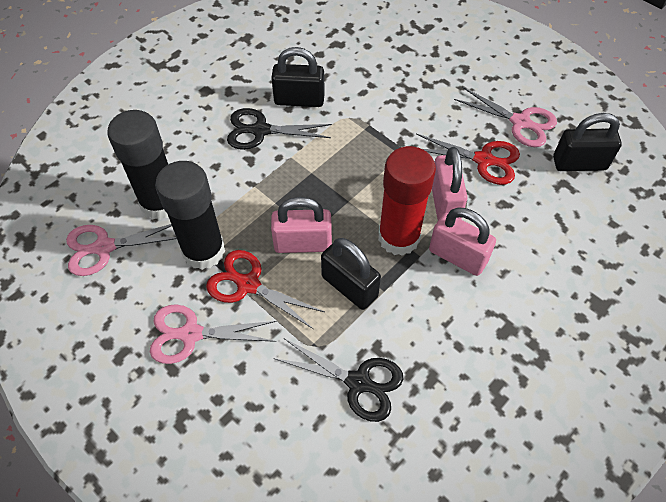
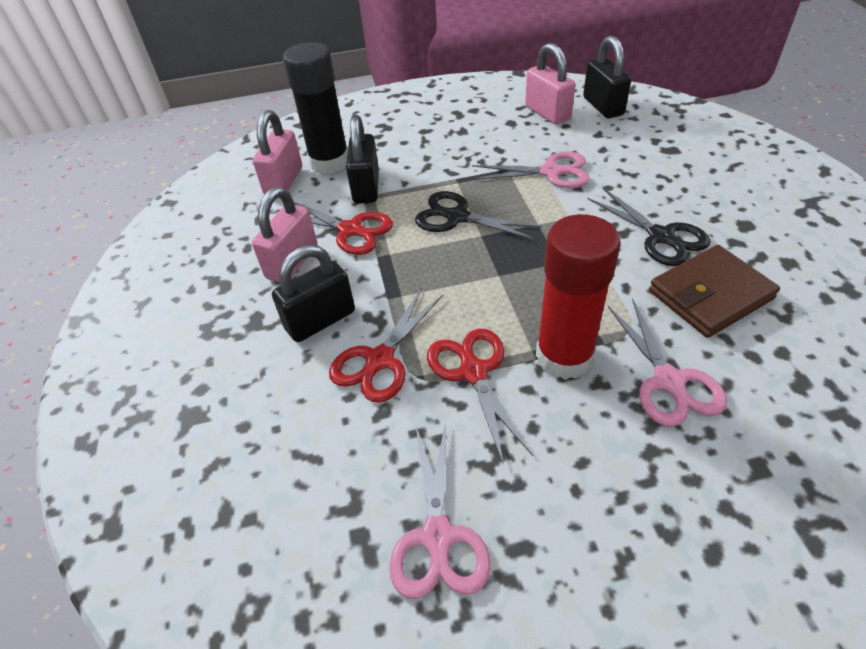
black glue stick: 2 -> 1
brown wallet: 0 -> 1
red scissors: 2 -> 3

